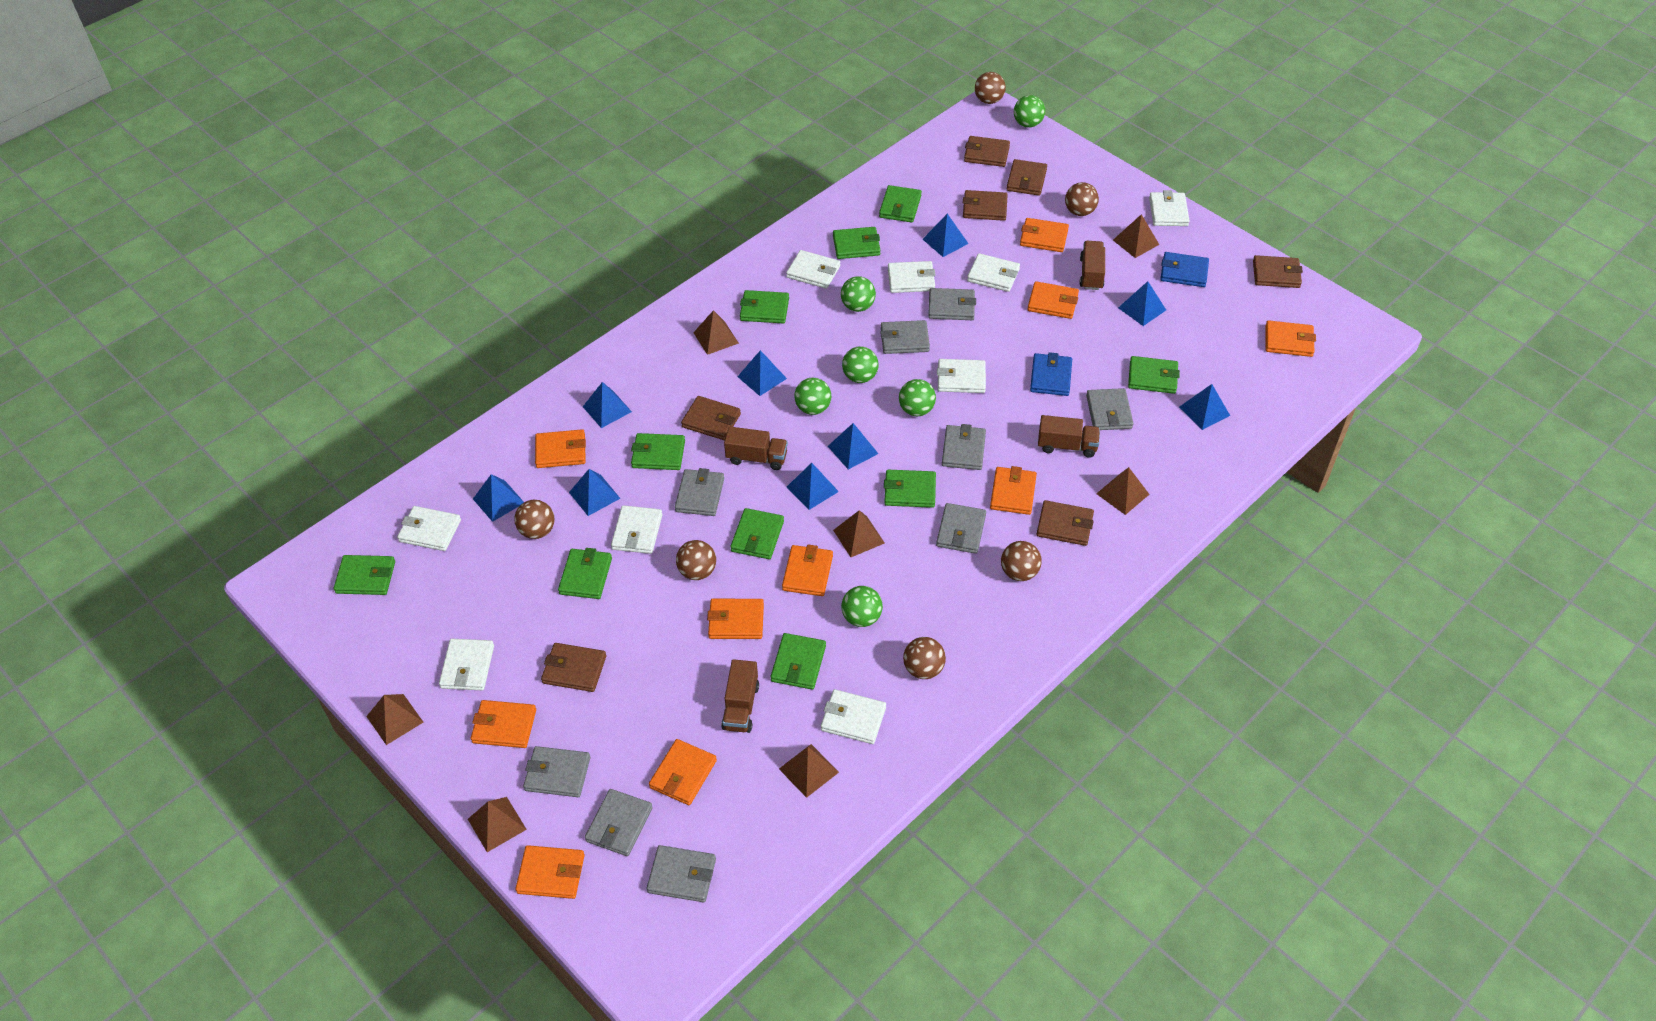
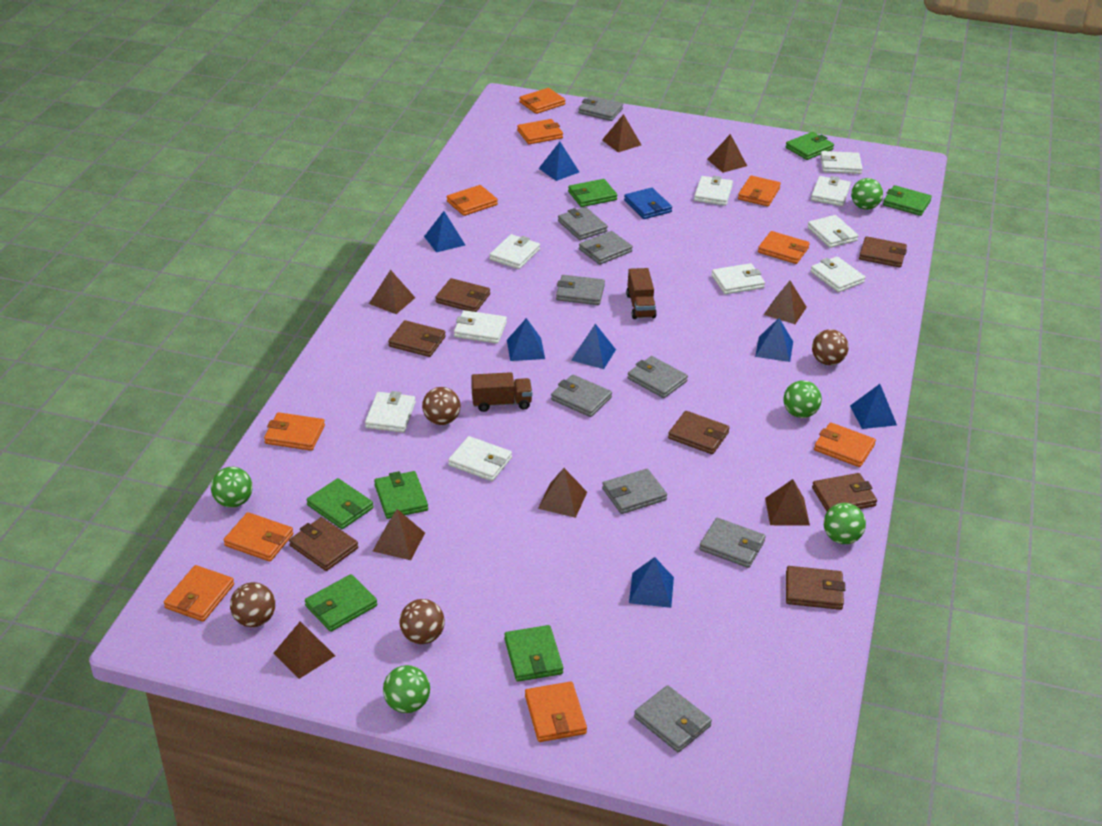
blue pyramid: 9 -> 7
blue wallet: 2 -> 1
brown ball: 6 -> 4
brown pyramid: 7 -> 8
brown truck: 4 -> 2
green ball: 6 -> 5
green wallet: 10 -> 7
white wallet: 9 -> 10

